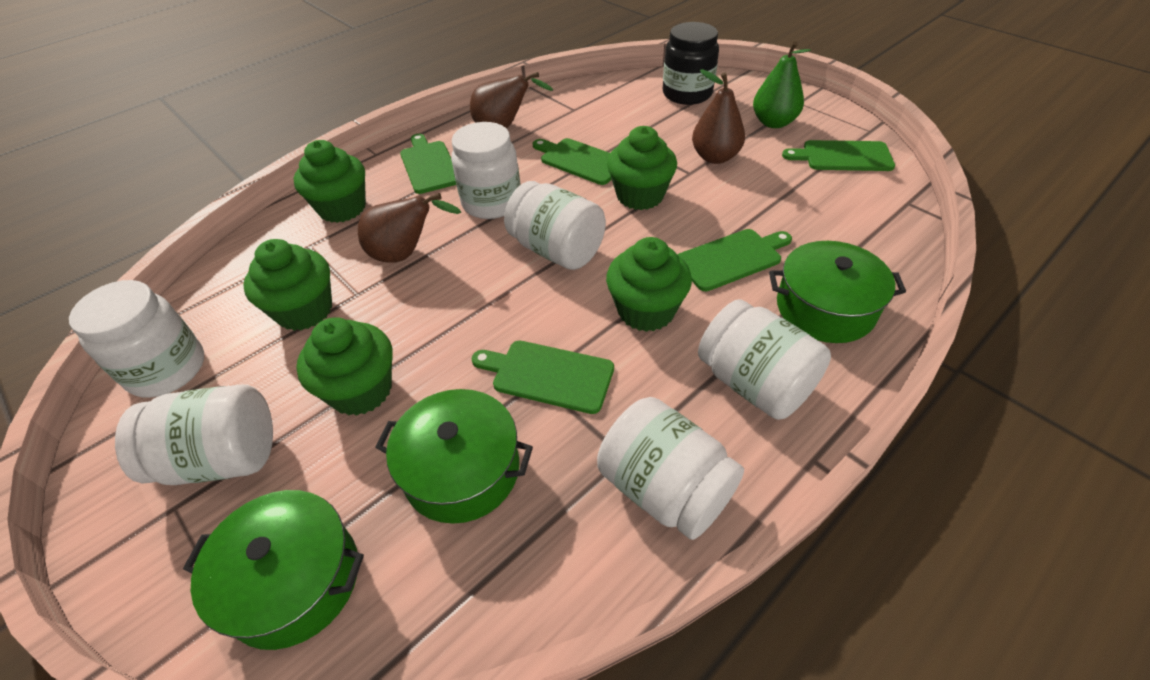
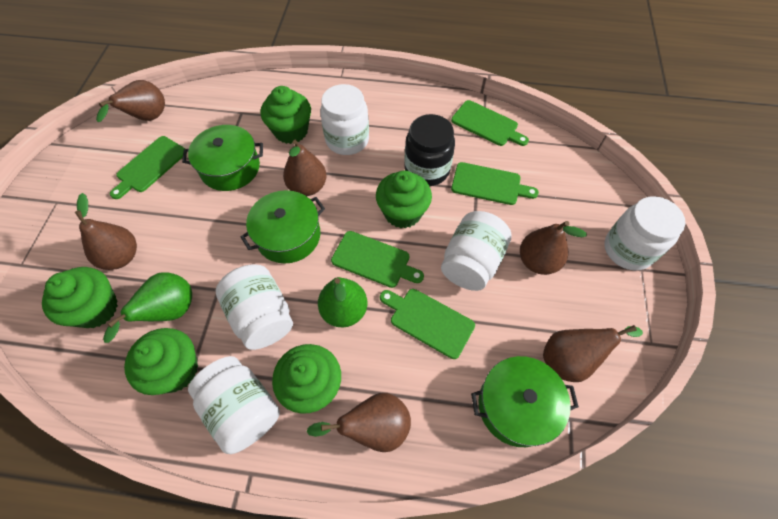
brown pear: 3 -> 6
green pear: 1 -> 2
white jar: 6 -> 5

